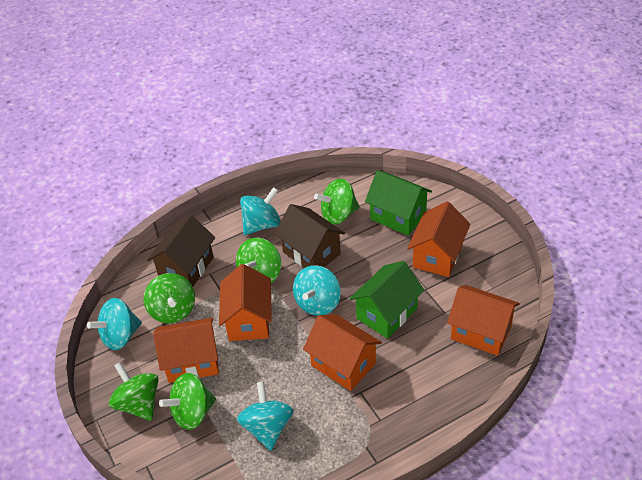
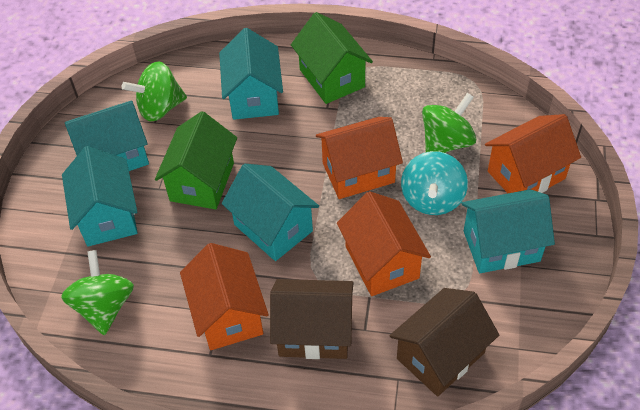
green spinning top: 5 -> 3
orange house: 5 -> 4
turquoise house: 0 -> 5
turquoise spinning top: 4 -> 1

